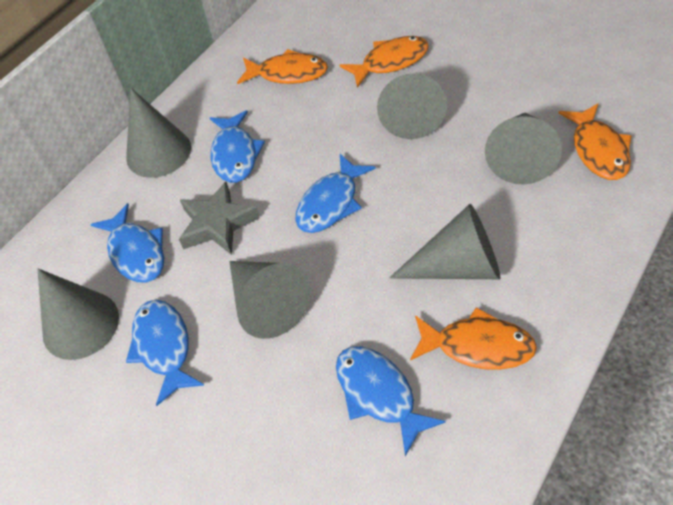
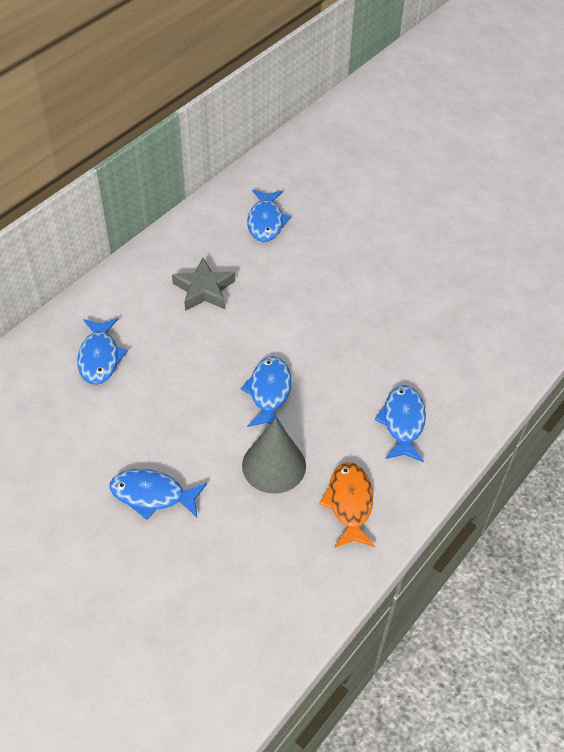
grey cone: 6 -> 1
orange fish: 4 -> 1

